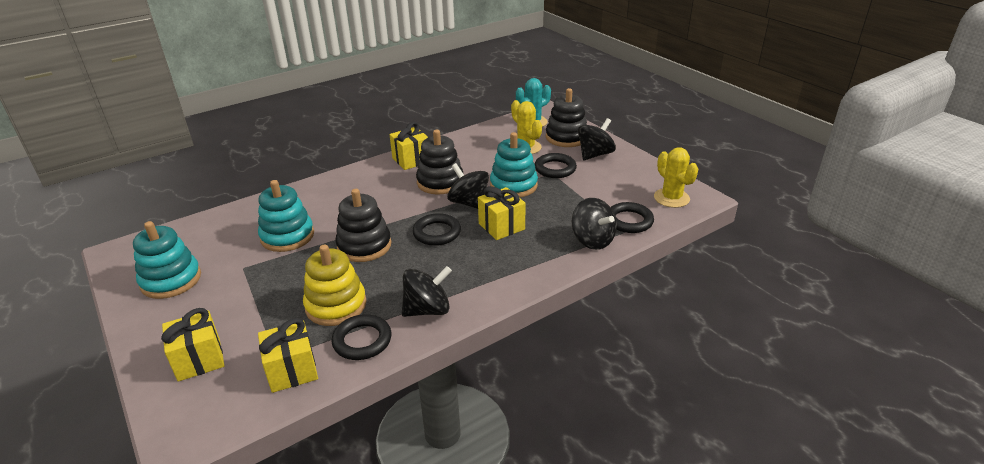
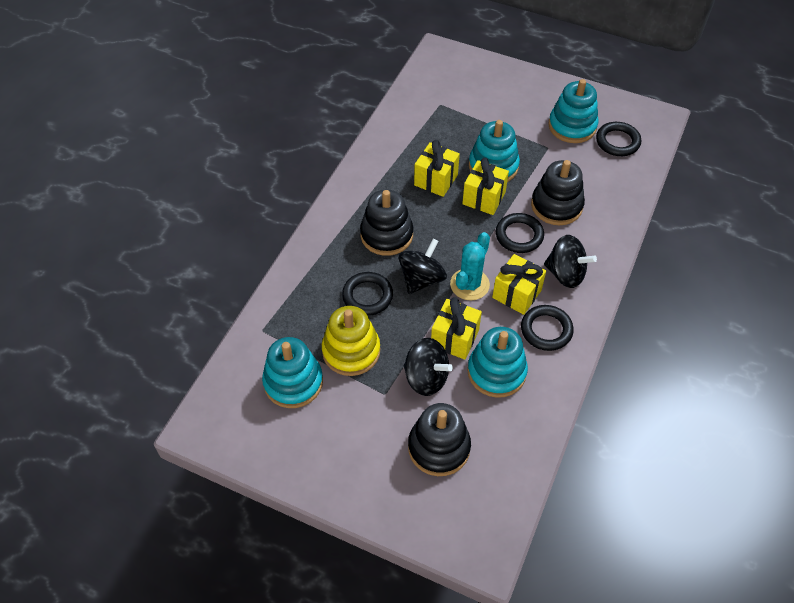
black spinning top: 4 -> 3
turquoise stacking toy: 3 -> 4
yellow cactus: 2 -> 0

